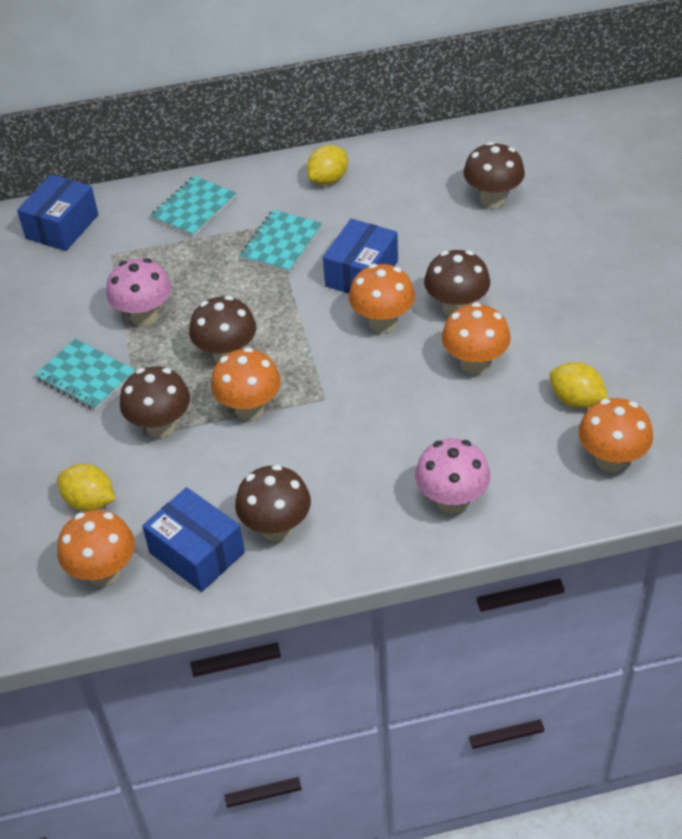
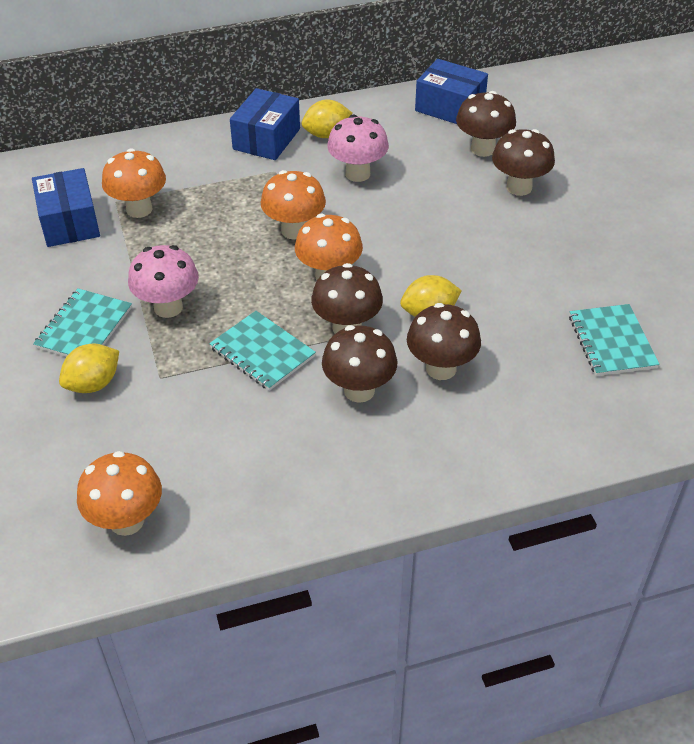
orange mushroom: 5 -> 4

